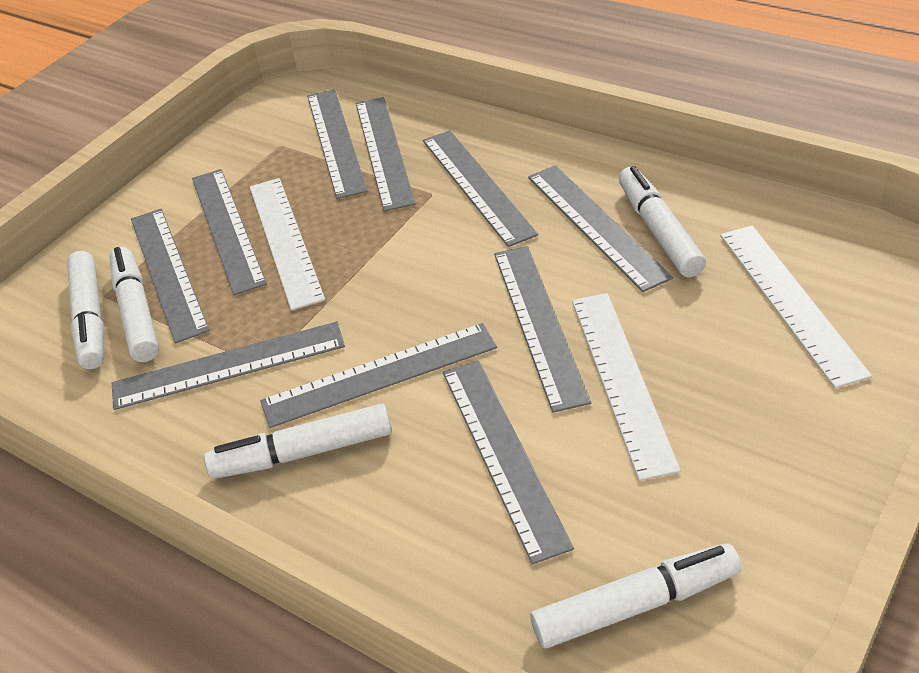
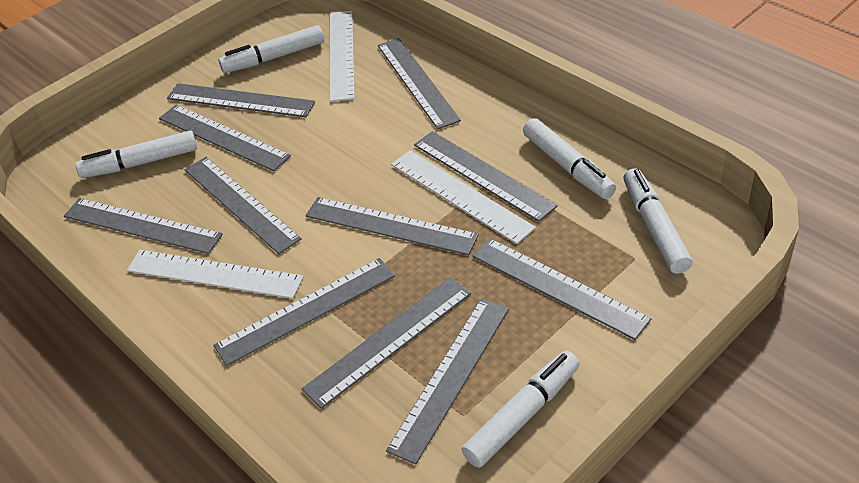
grey ruler: 10 -> 11

